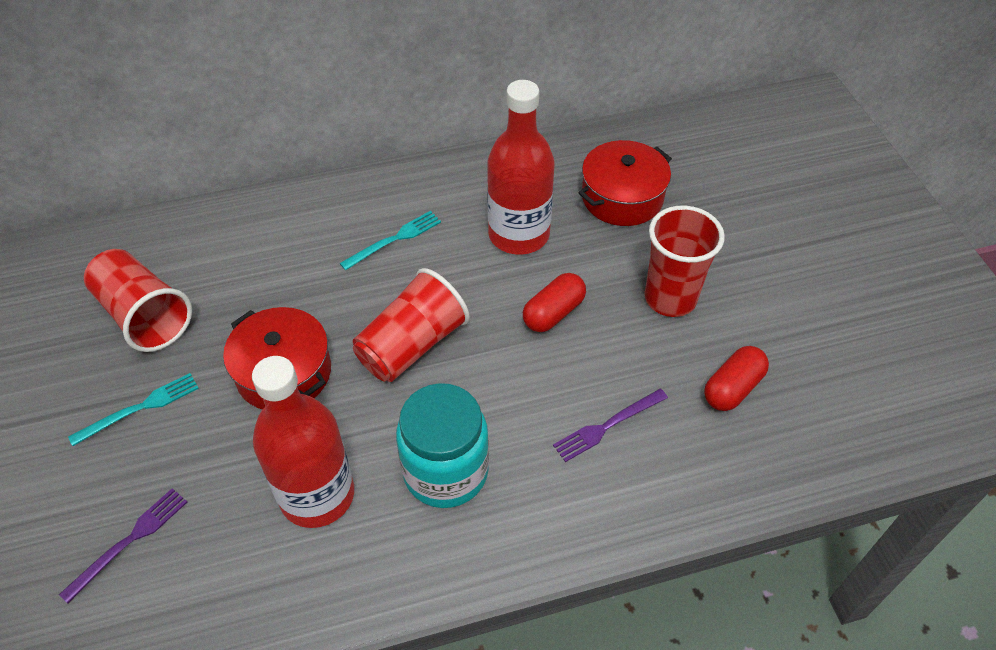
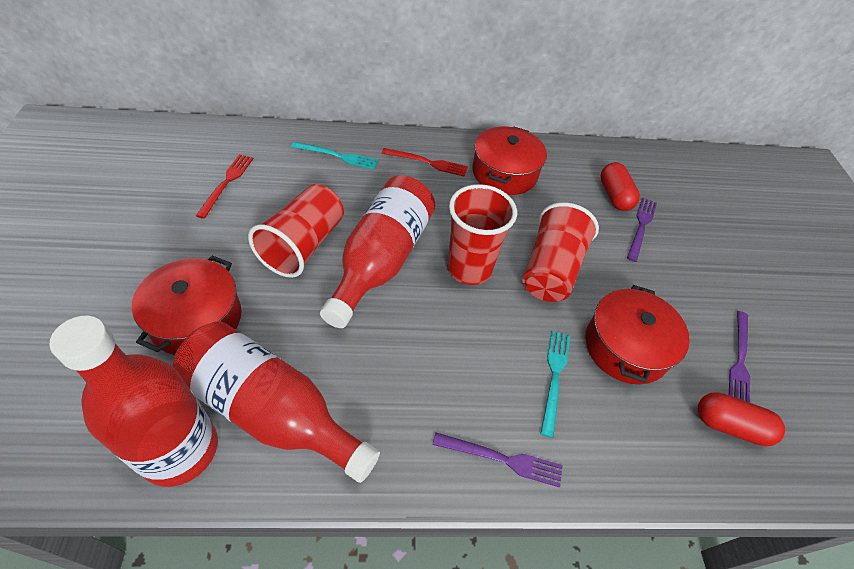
purple fork: 2 -> 3
red bottle: 2 -> 3
red fork: 0 -> 2
red pot: 2 -> 3
turquoise jar: 1 -> 0

